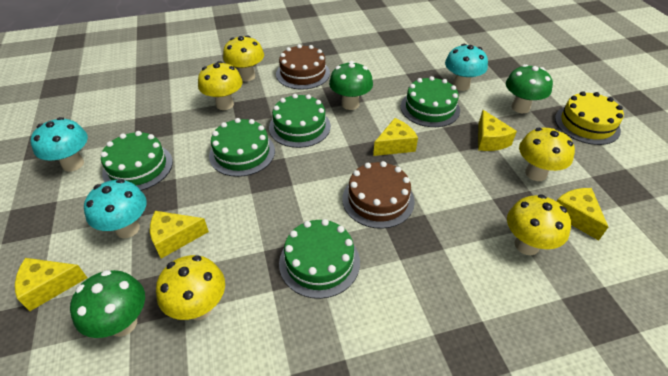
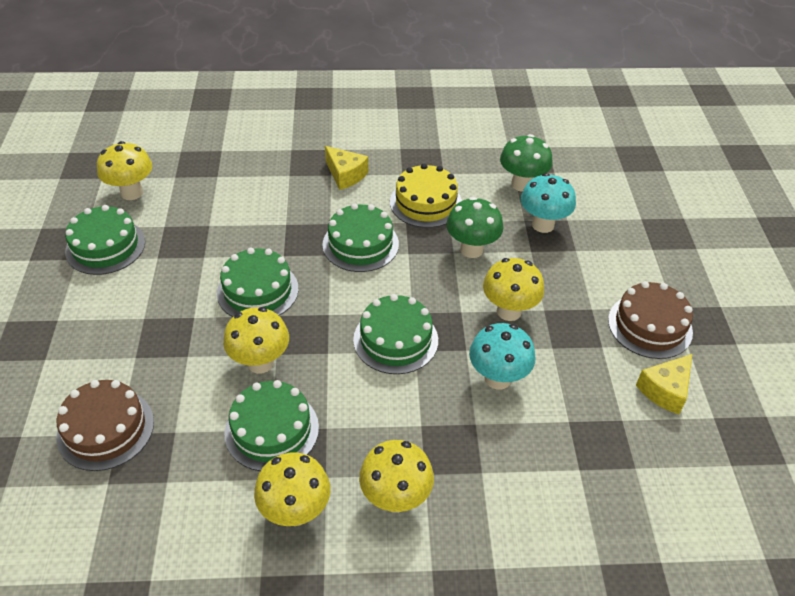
green mushroom: 3 -> 2
turquoise mushroom: 3 -> 2
yellow cheese: 5 -> 2

